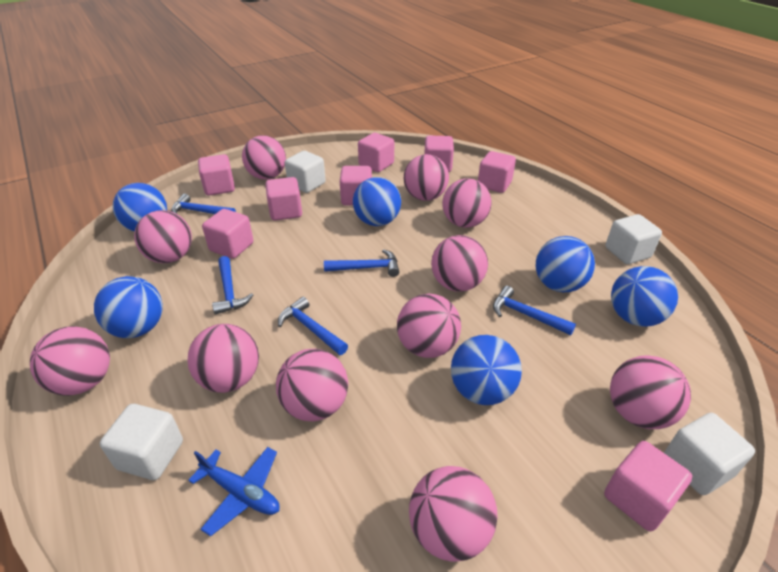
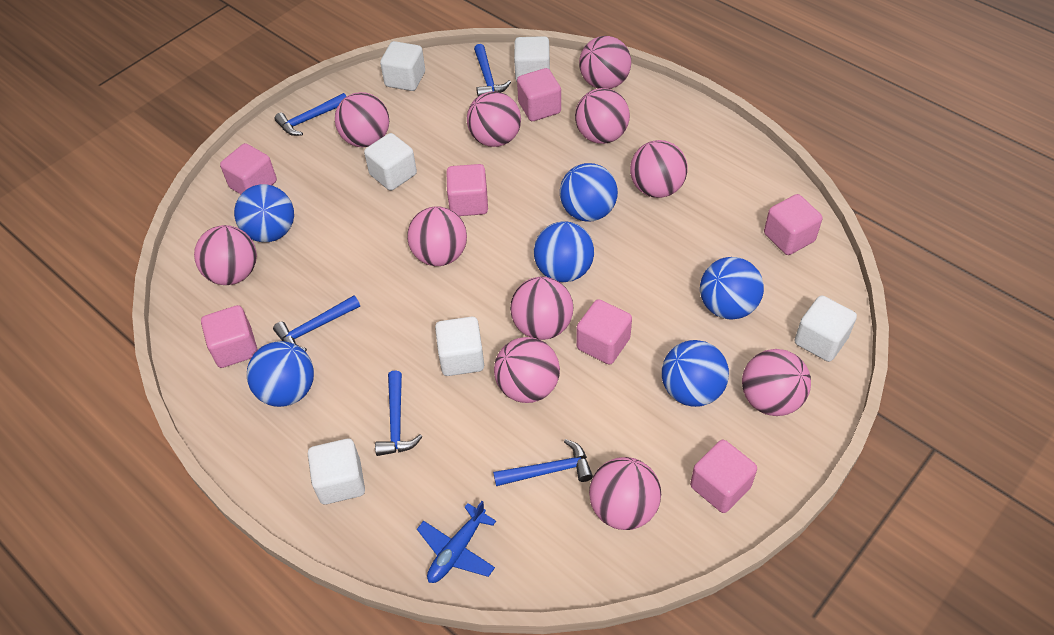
pink cube: 8 -> 7
white cube: 4 -> 6

